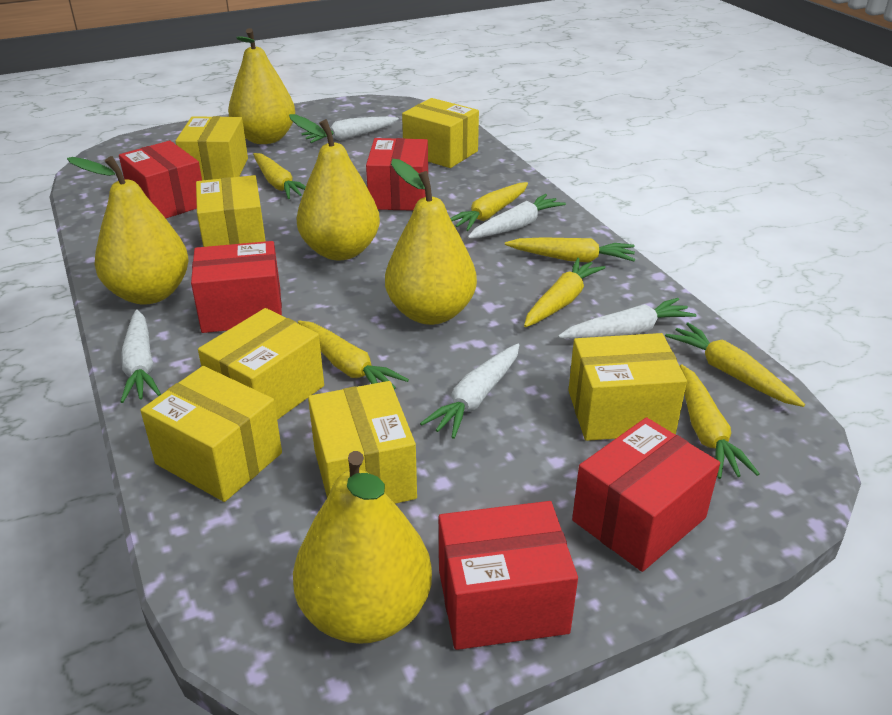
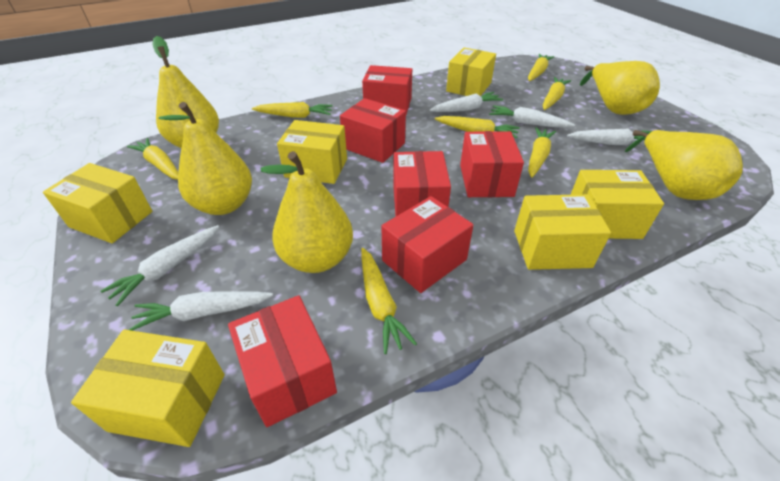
red box: 5 -> 6
yellow box: 7 -> 6

